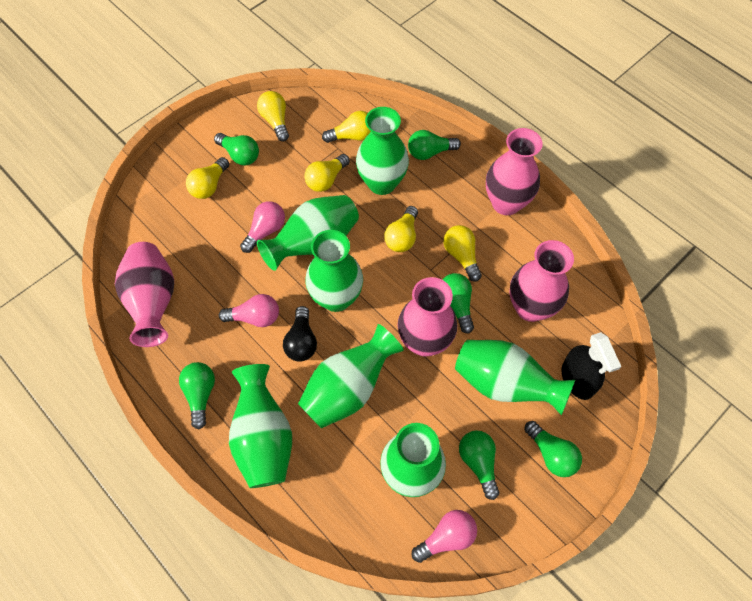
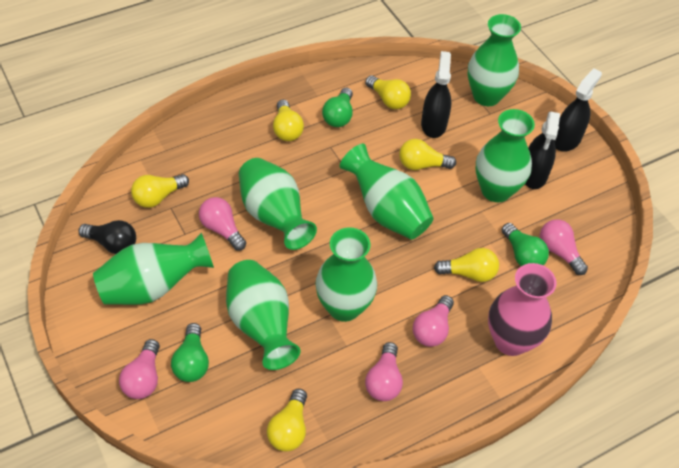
black spray bottle: 1 -> 3
green light bulb: 6 -> 3
pink light bulb: 3 -> 5
pink vase: 4 -> 1

